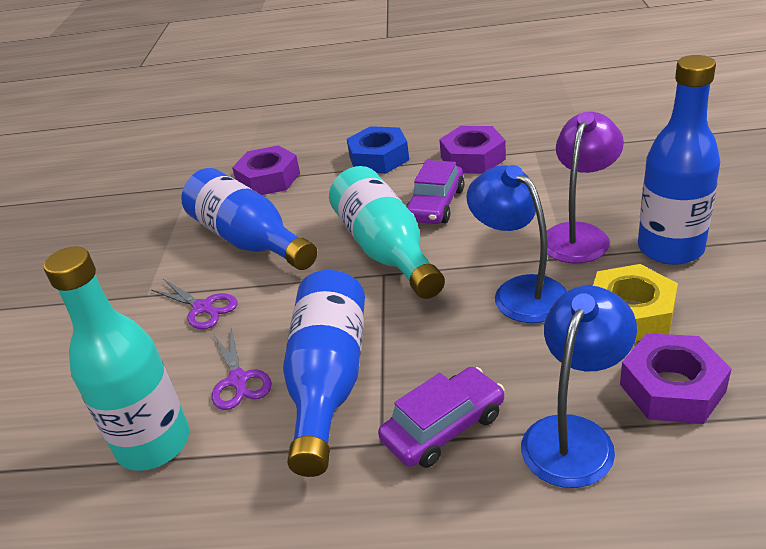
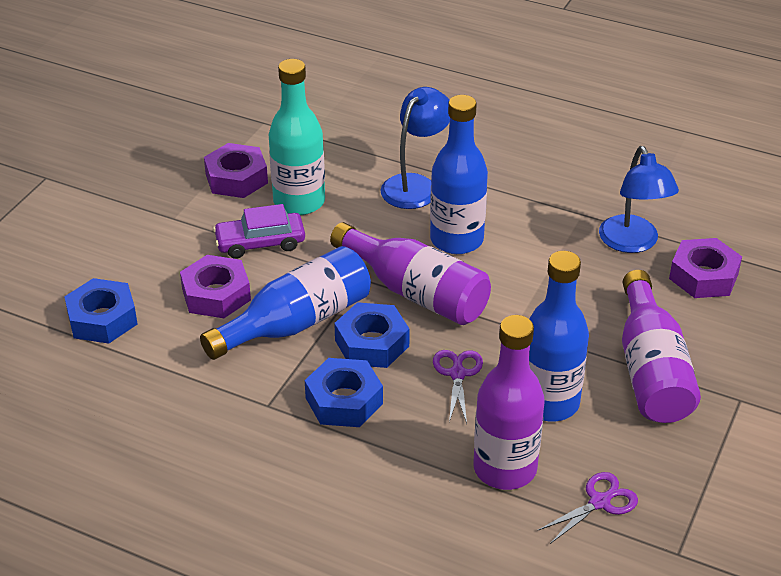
blue nut: 1 -> 3
purple bottle: 0 -> 3
purple car: 2 -> 1
purple lamp: 1 -> 0
turquoise bottle: 2 -> 1
yellow nut: 1 -> 0

